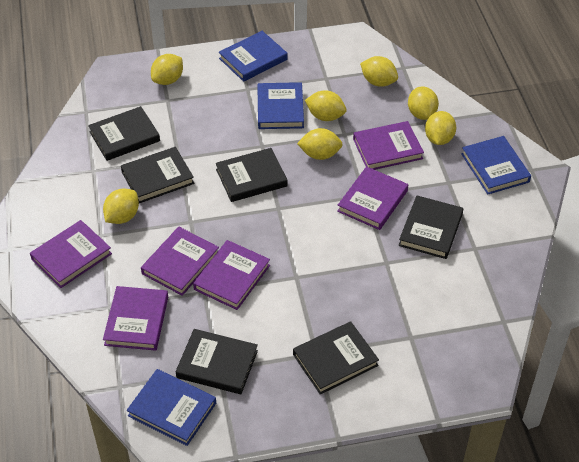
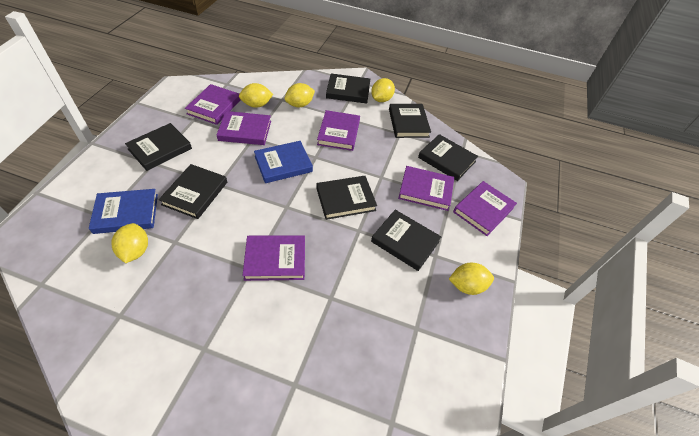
black book: 6 -> 7
blue book: 4 -> 2
yellow lemon: 7 -> 5

